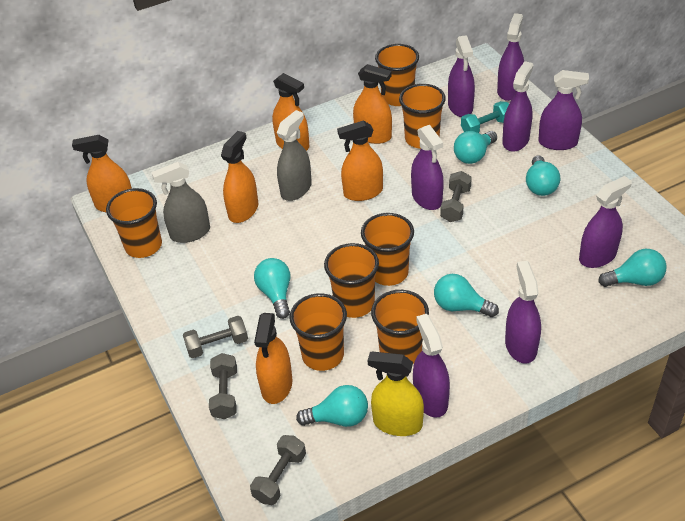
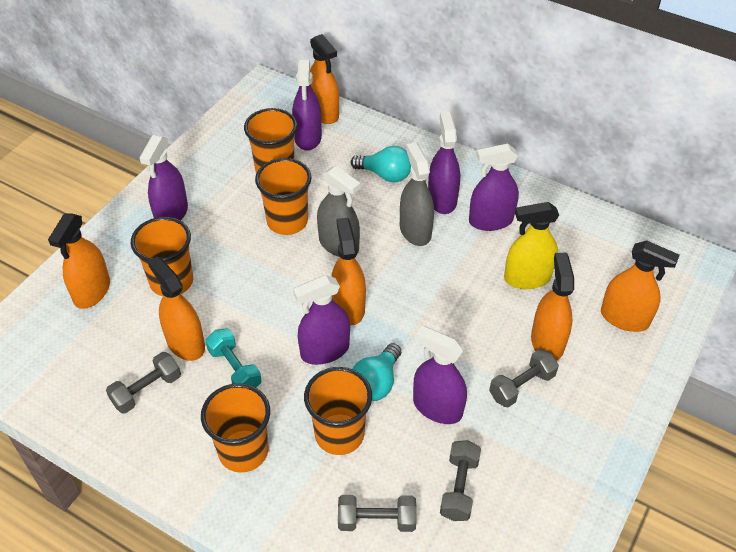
orange cup: 7 -> 5
purple spray bottle: 8 -> 6
turquoise light bulb: 6 -> 2

